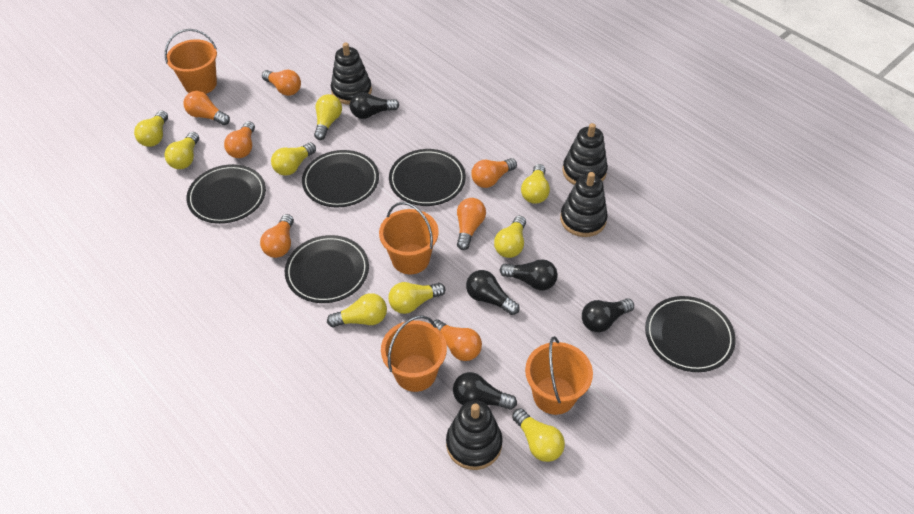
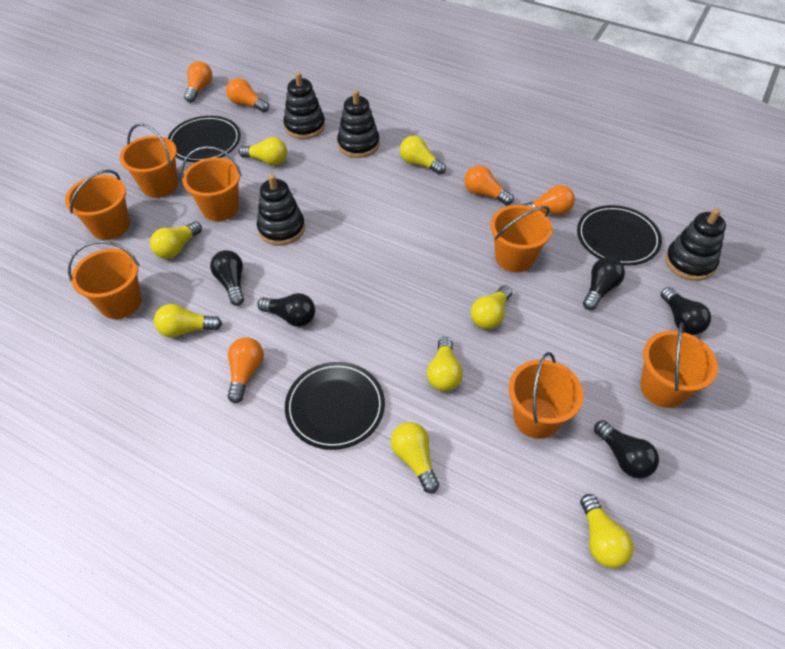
black plate: 5 -> 3
orange bucket: 4 -> 7
orange light bulb: 7 -> 5
yellow light bulb: 9 -> 8

